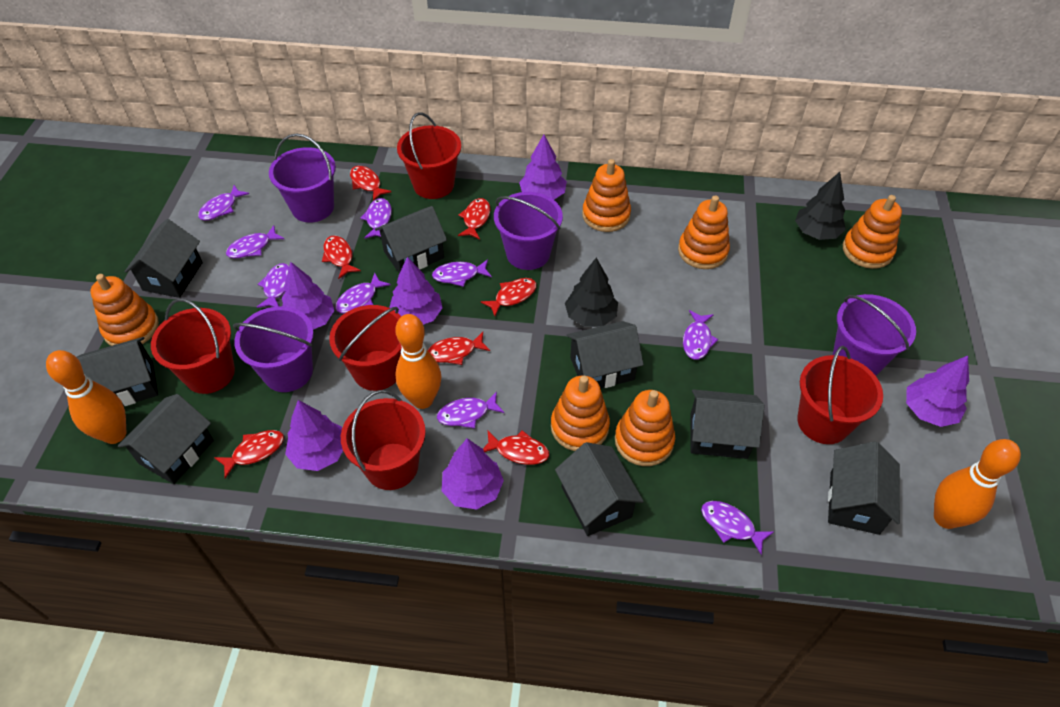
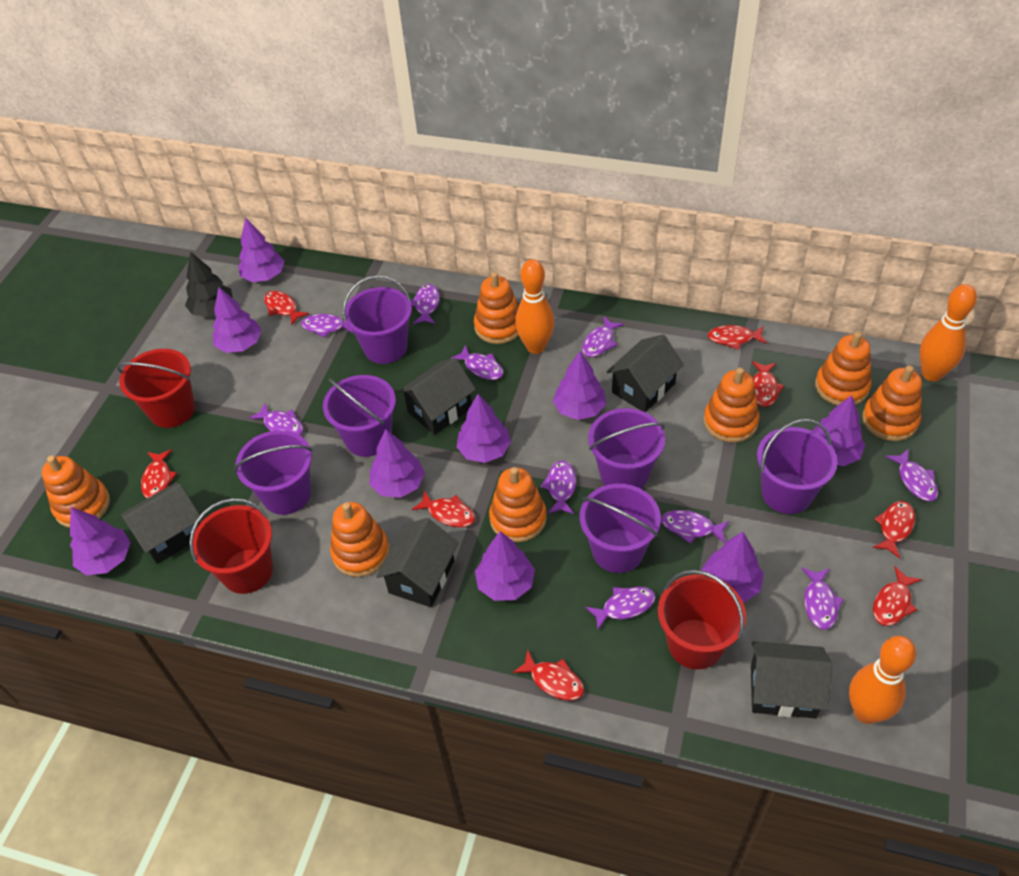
black house: 8 -> 5
black tree: 2 -> 1
orange stacking toy: 6 -> 7
purple bucket: 4 -> 6
purple fish: 9 -> 10
purple tree: 6 -> 9
red bucket: 5 -> 3
red fish: 7 -> 8

